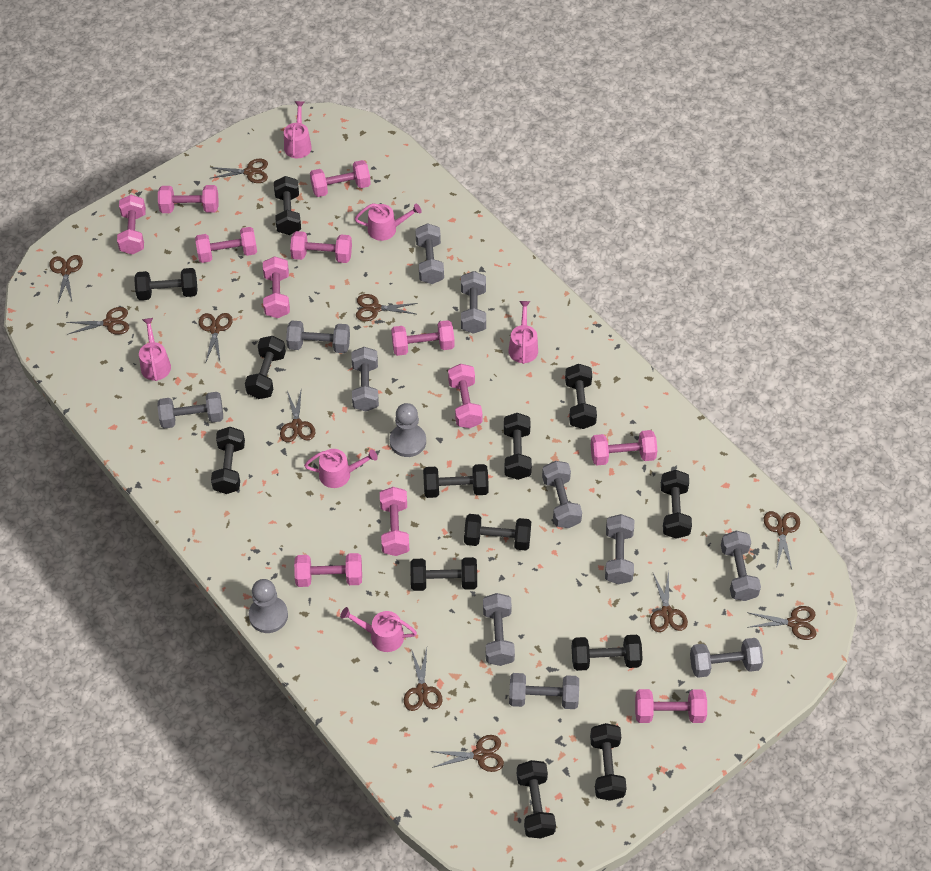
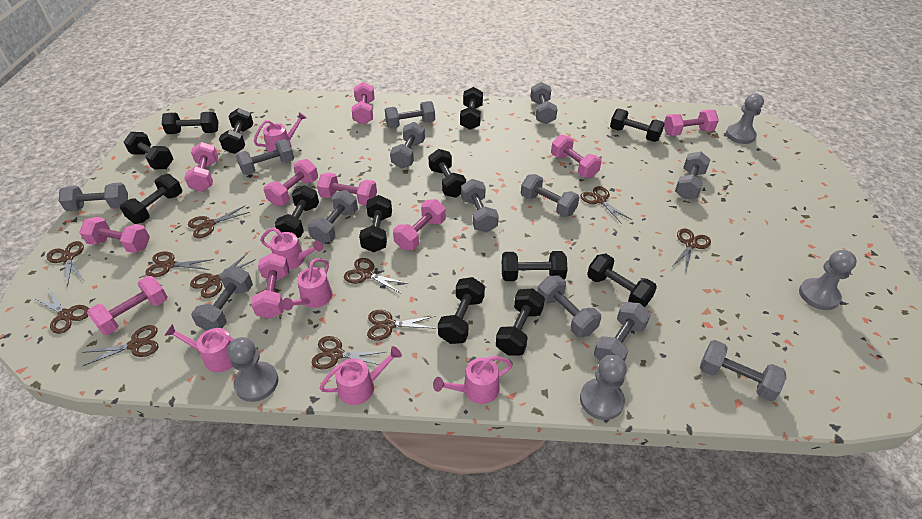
grey dumbbell: 11 -> 13
grey pawn: 2 -> 4
pink dumbbell: 12 -> 10

